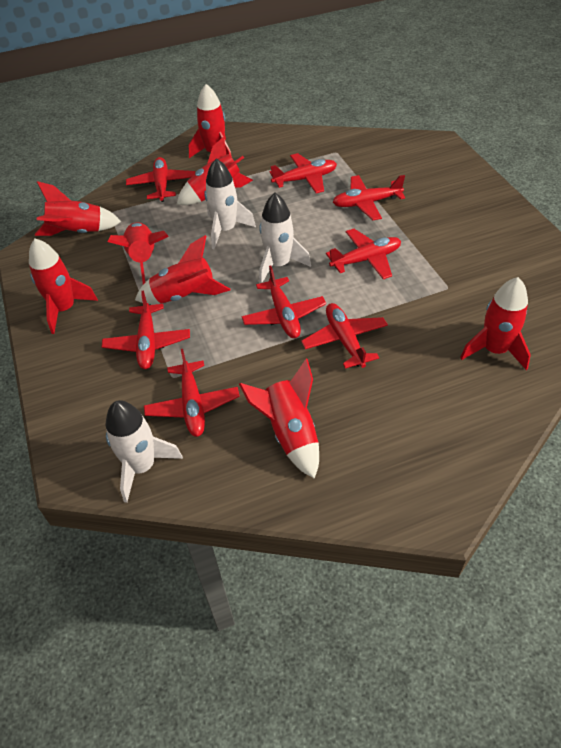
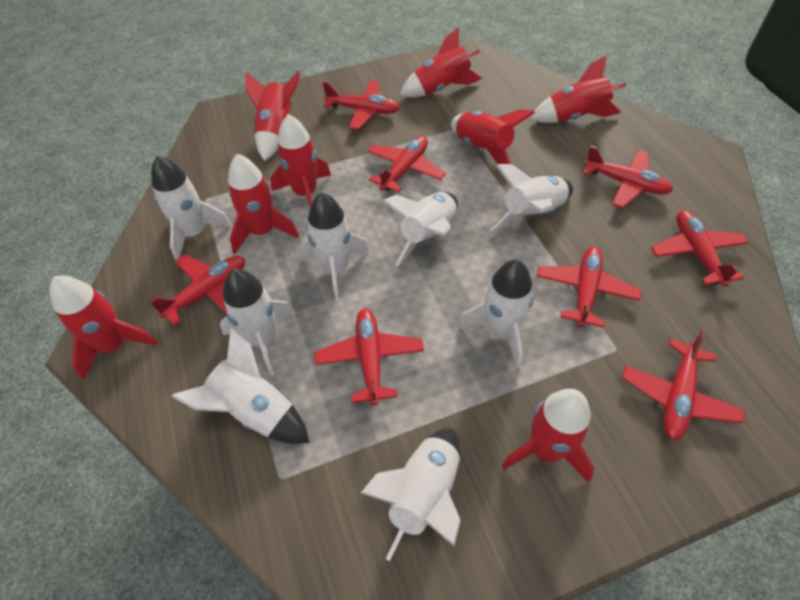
white rocket: 3 -> 8

